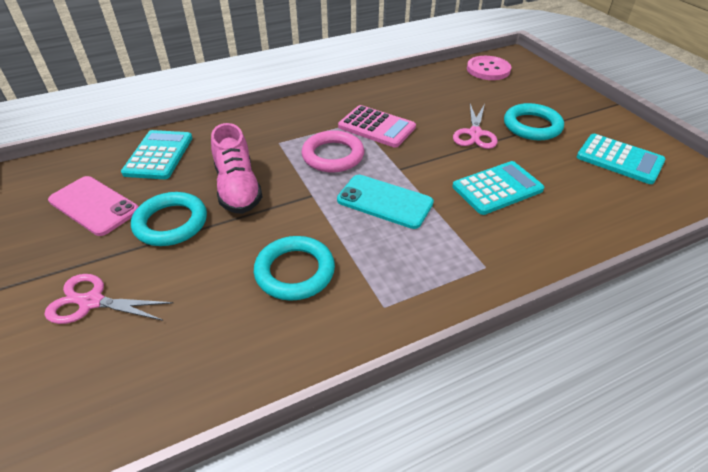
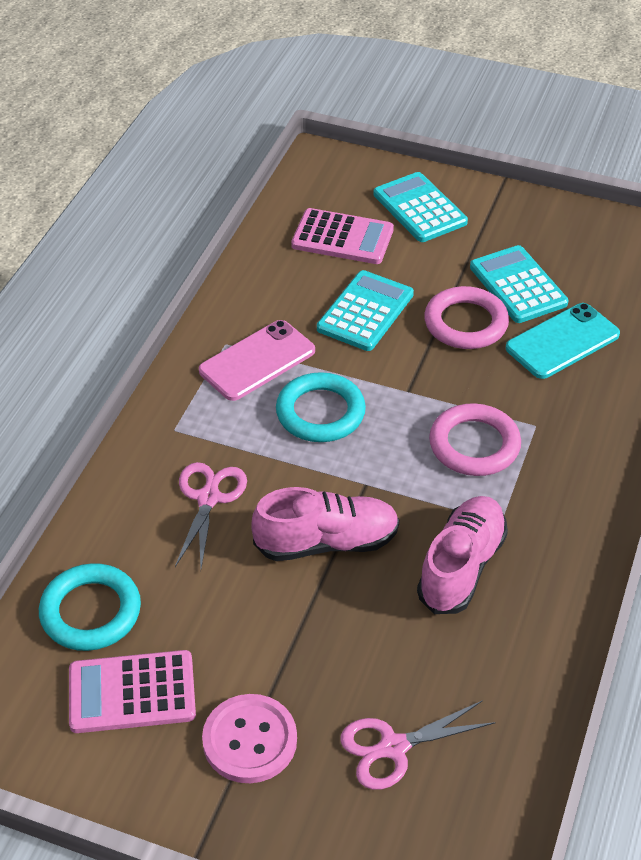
pink calculator: 1 -> 2
pink ring: 1 -> 2
pink shoe: 1 -> 2
turquoise ring: 3 -> 2

